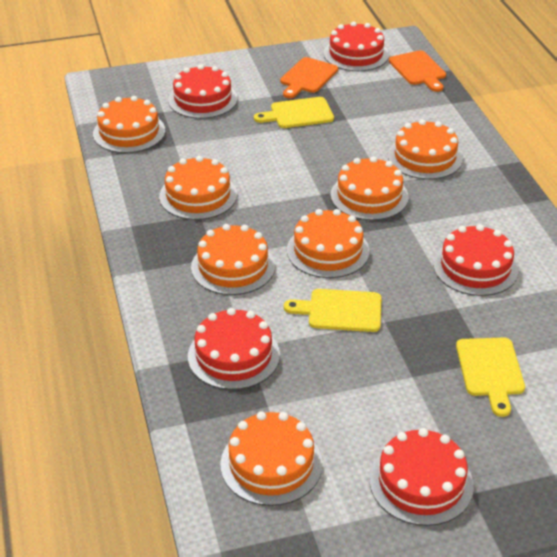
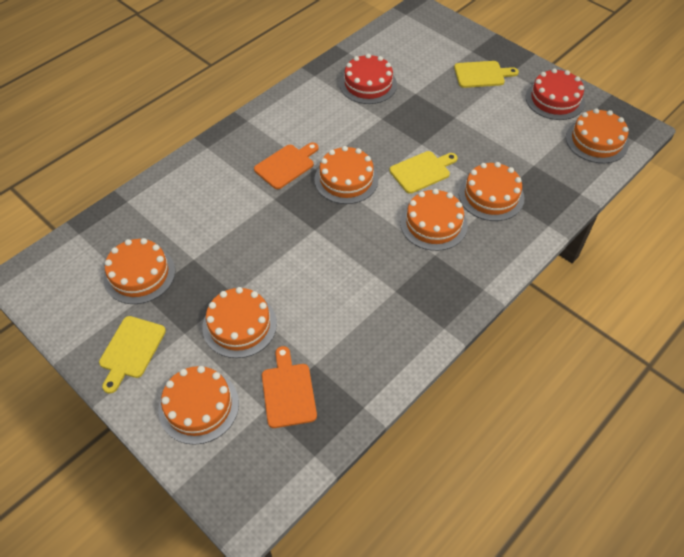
red cake: 5 -> 2

